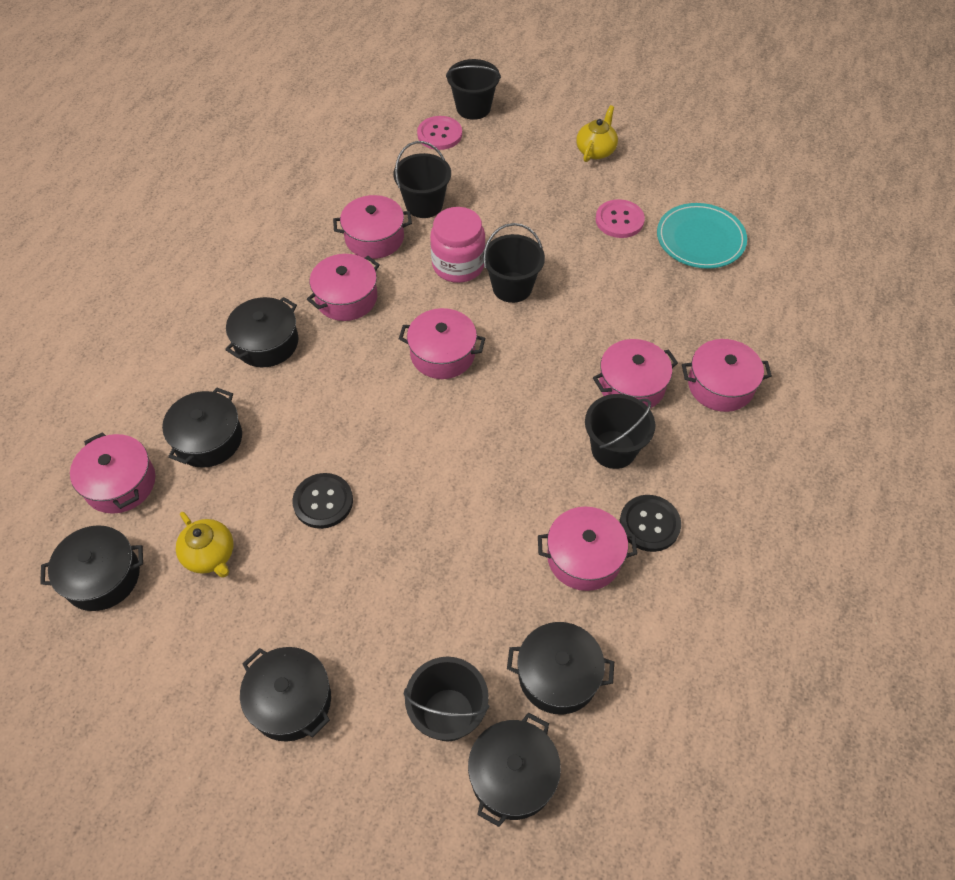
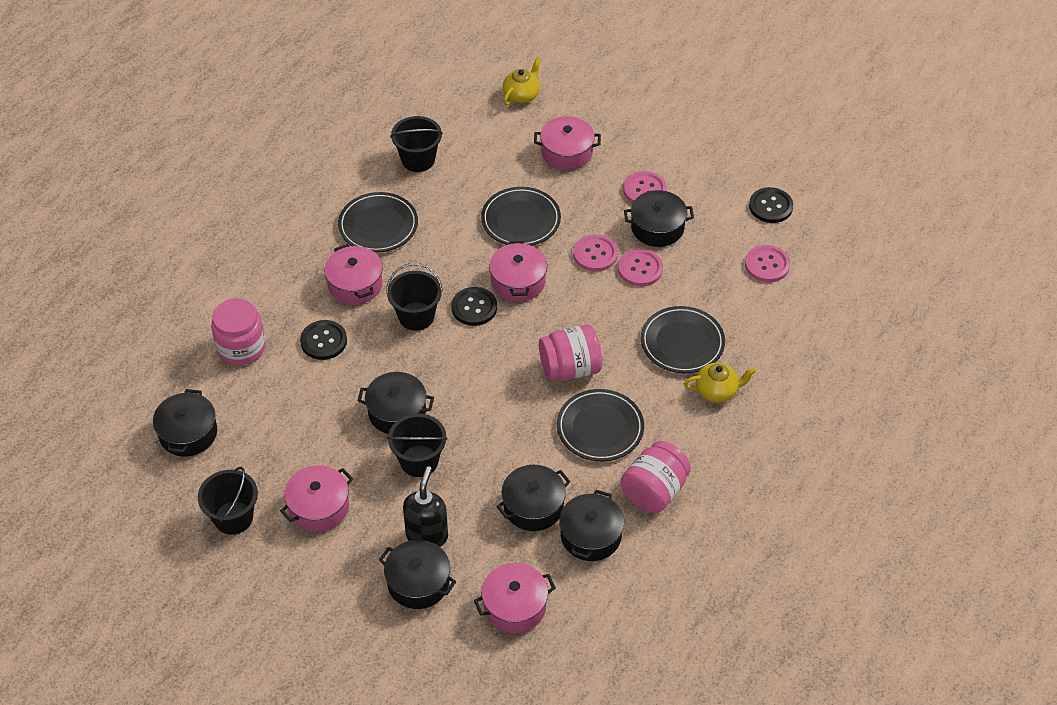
black bucket: 5 -> 4
black button: 2 -> 3
black plate: 0 -> 4
black soap dispenser: 0 -> 1
pink button: 2 -> 4
pink jar: 1 -> 3
pink pot: 7 -> 5
turquoise plate: 1 -> 0

